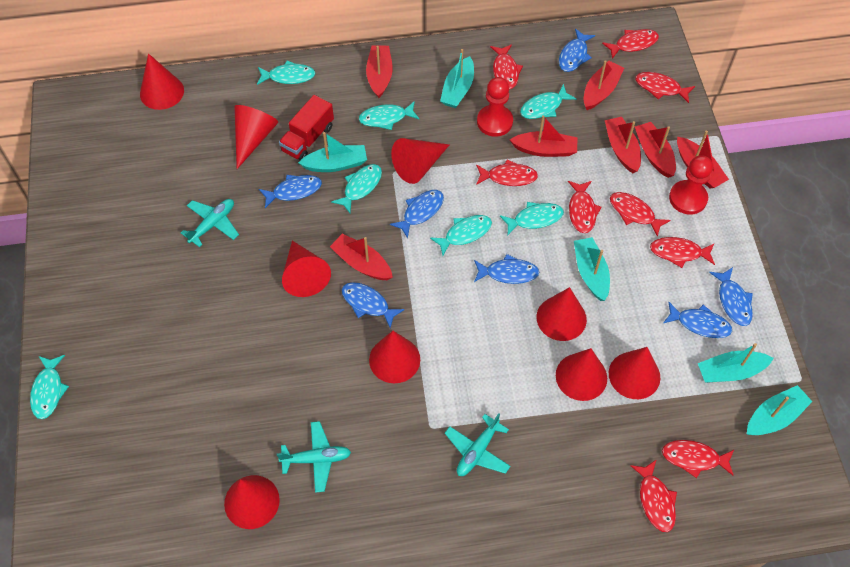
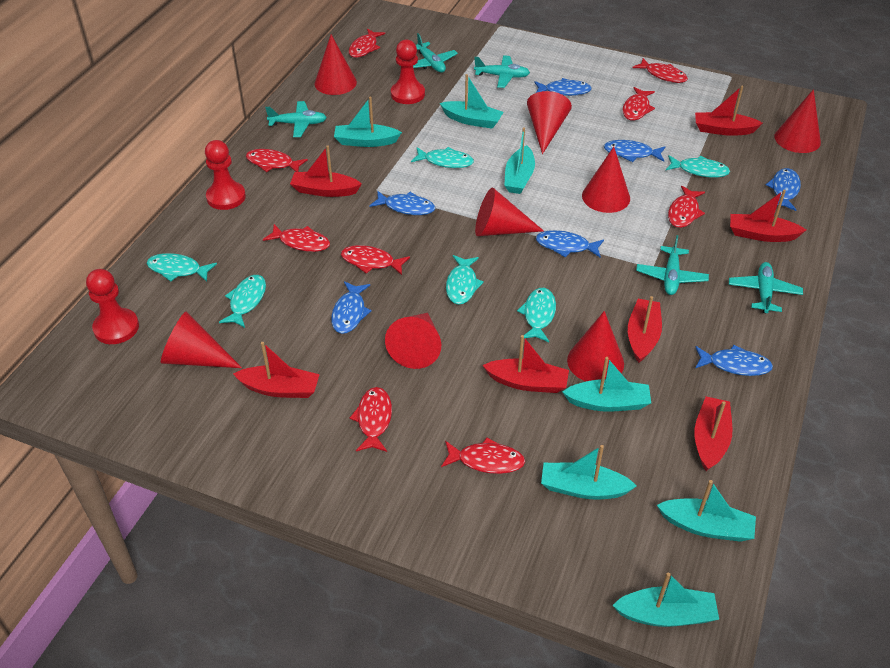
red cone: 9 -> 8
red pawn: 2 -> 3
red truck: 1 -> 0
turquoise boat: 5 -> 7
turquoise fish: 7 -> 6
turquoise plane: 3 -> 5

